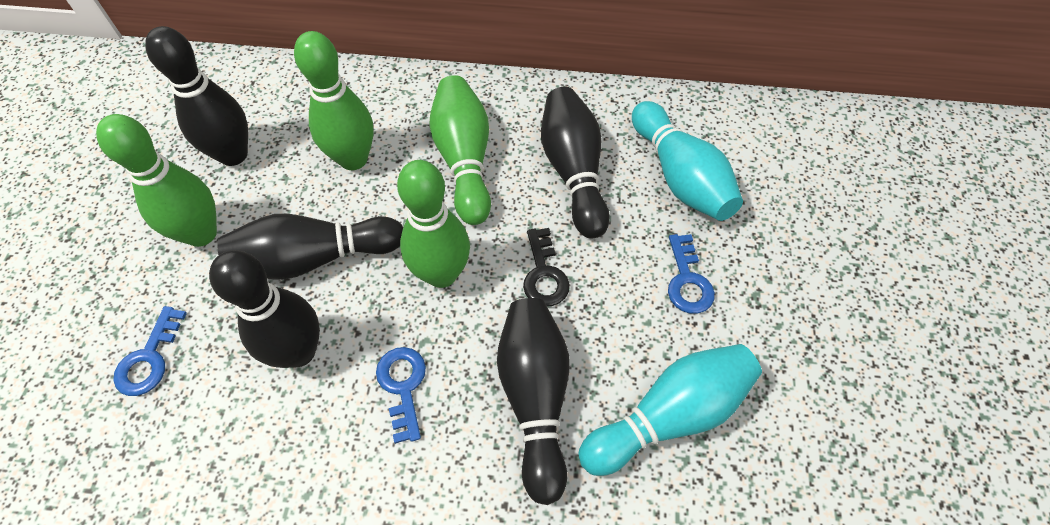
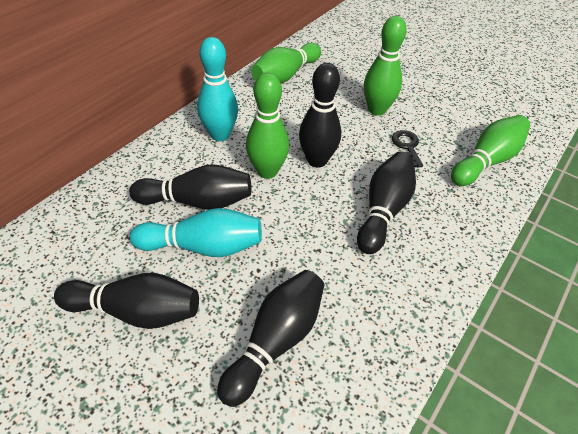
blue key: 3 -> 0

